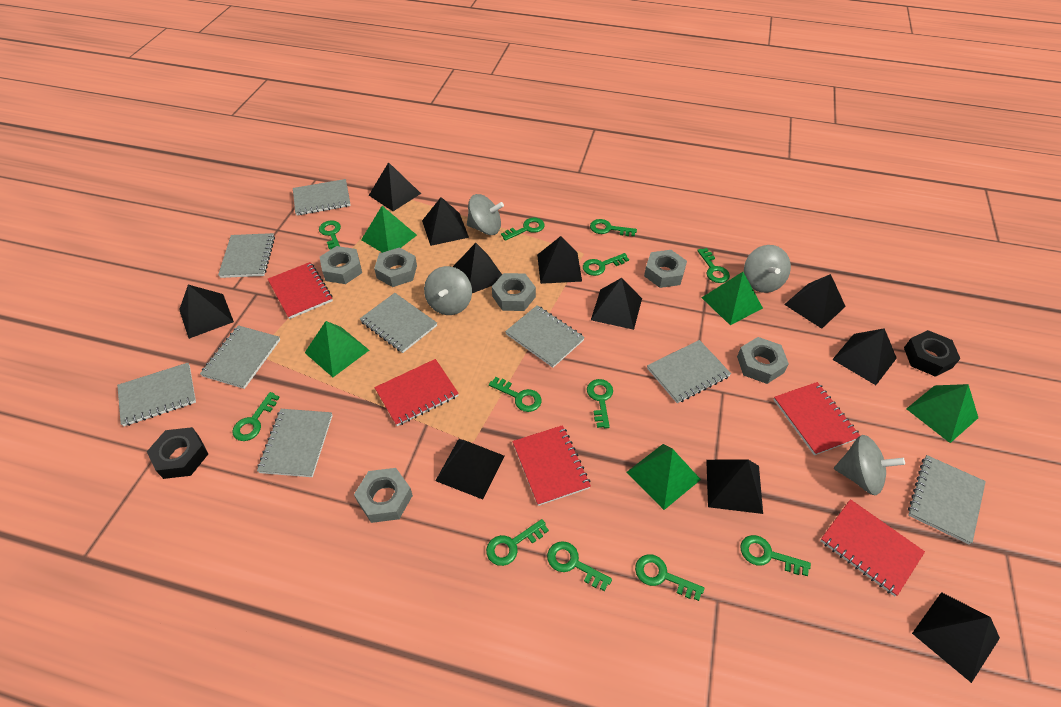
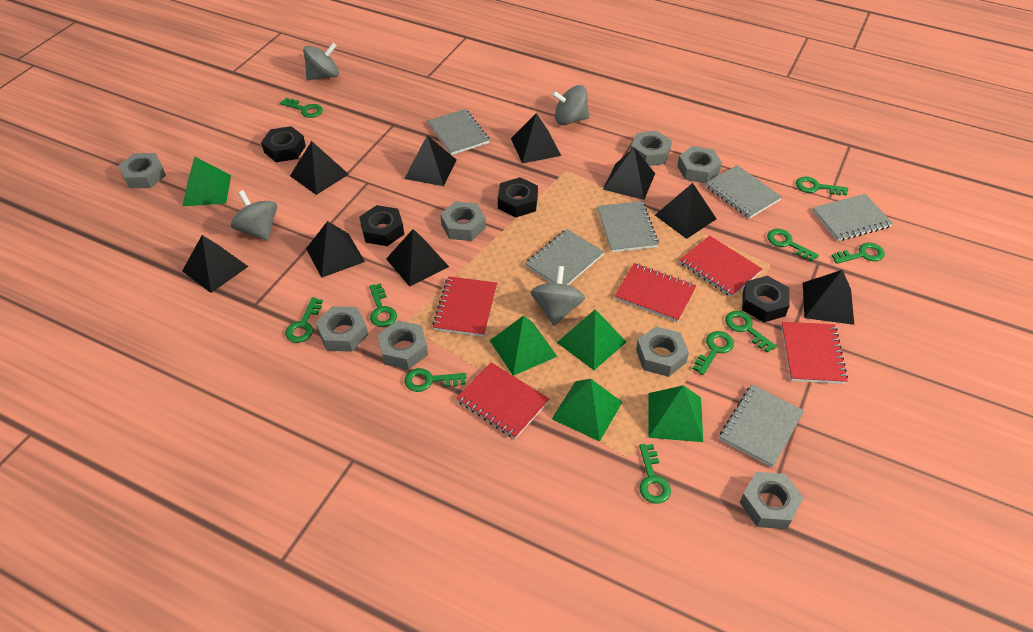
black nut: 2 -> 4
black pyramid: 11 -> 9
green key: 12 -> 10
grey notebook: 9 -> 6
grey nut: 6 -> 8

